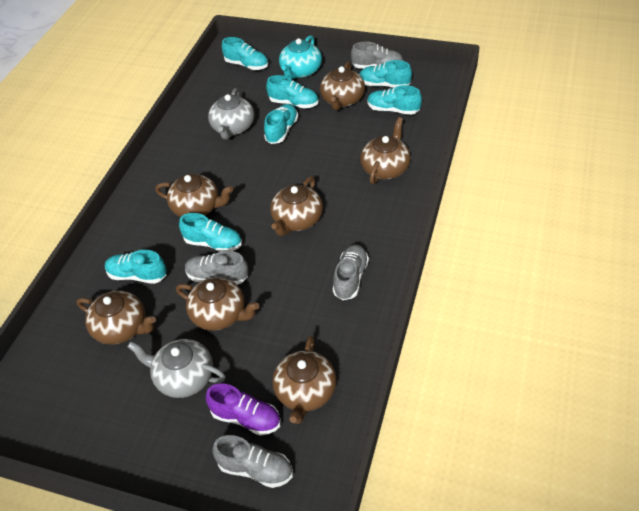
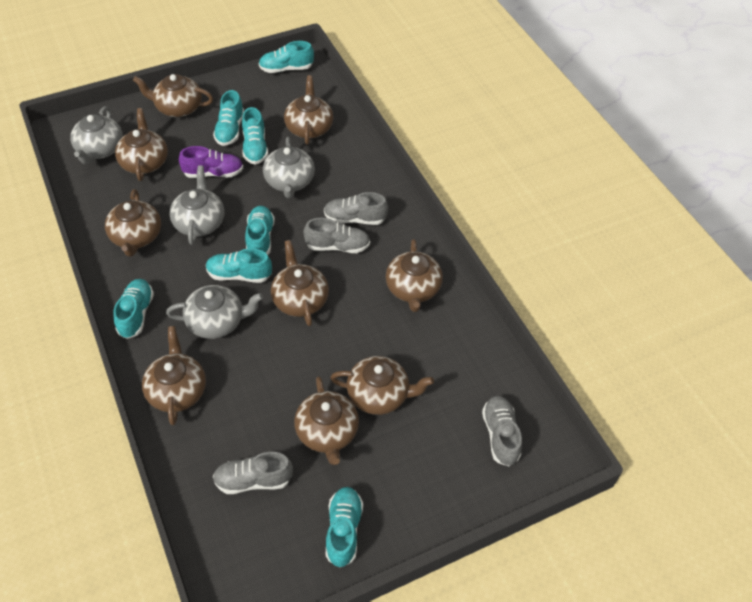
brown teapot: 7 -> 9
grey teapot: 2 -> 4
turquoise teapot: 1 -> 0

